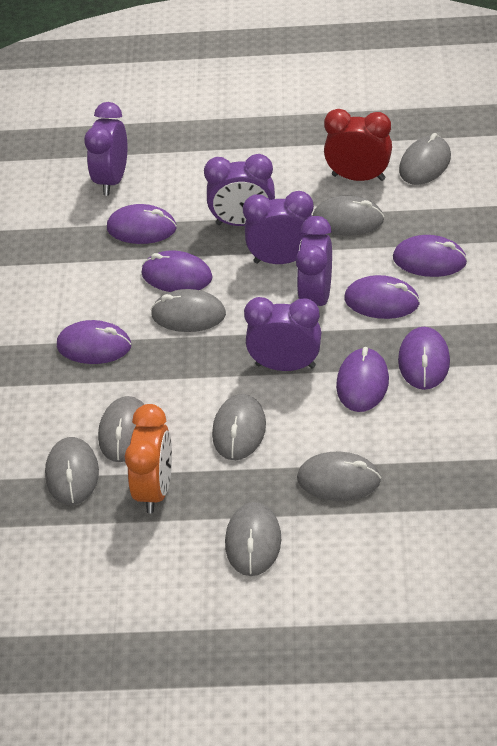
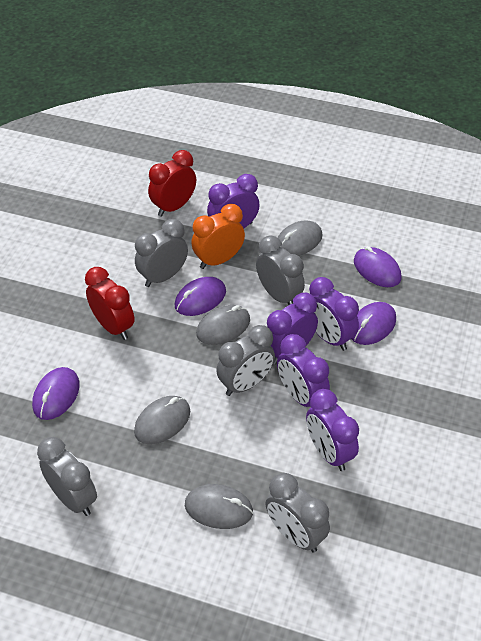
grey clock: 0 -> 5
grey mouse: 8 -> 4
purple mouse: 7 -> 4
red clock: 1 -> 2

